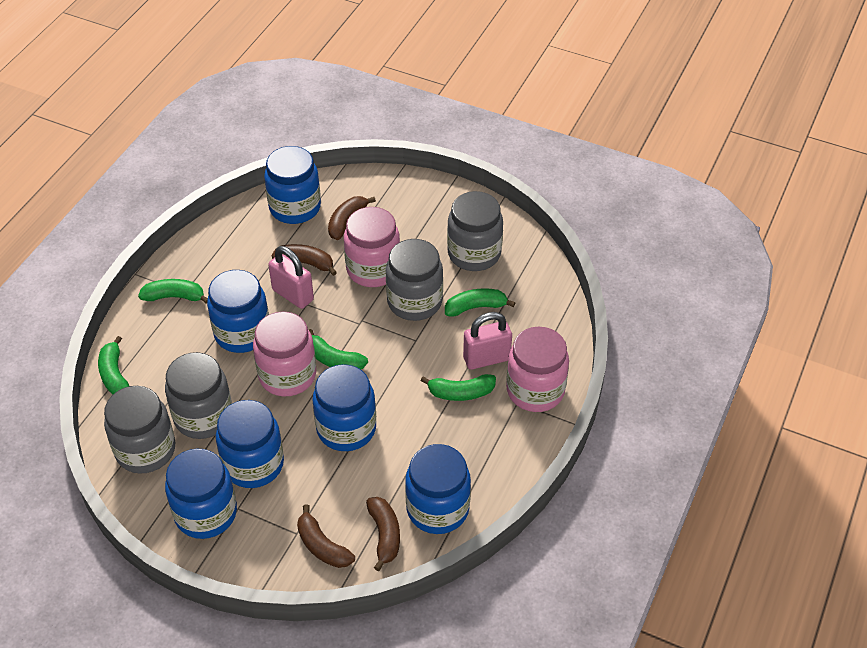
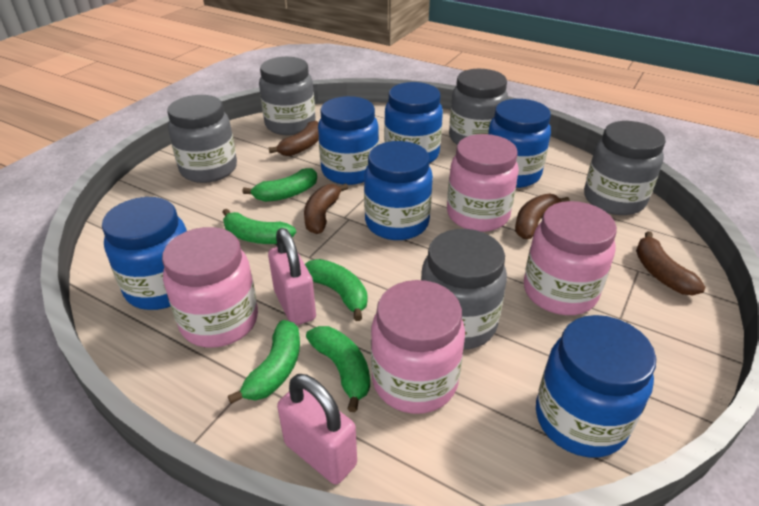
grey jar: 4 -> 5
pink jar: 3 -> 4

